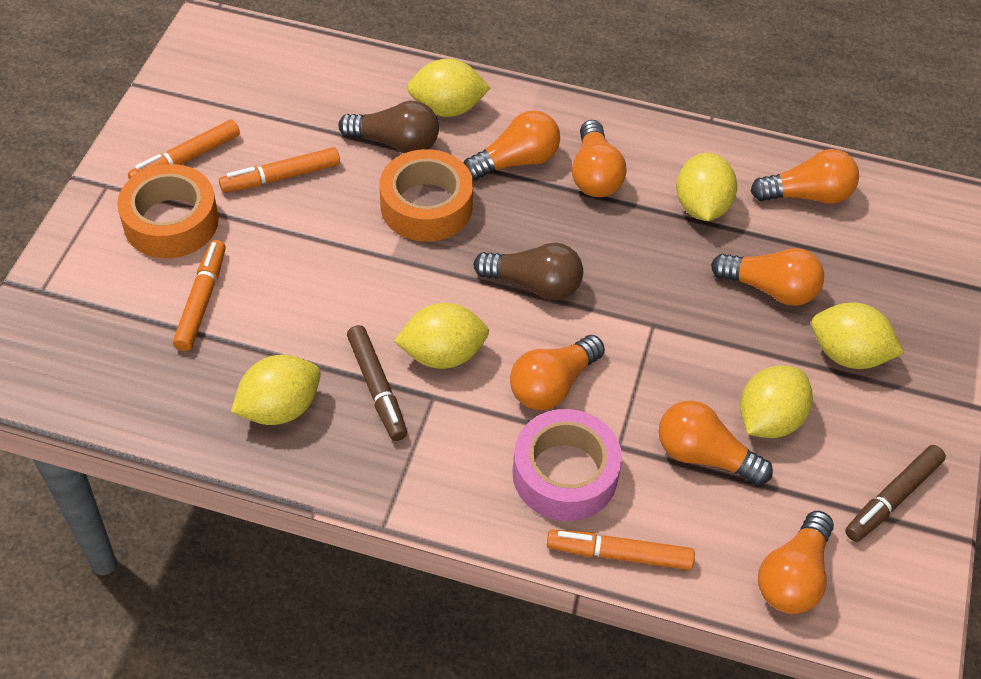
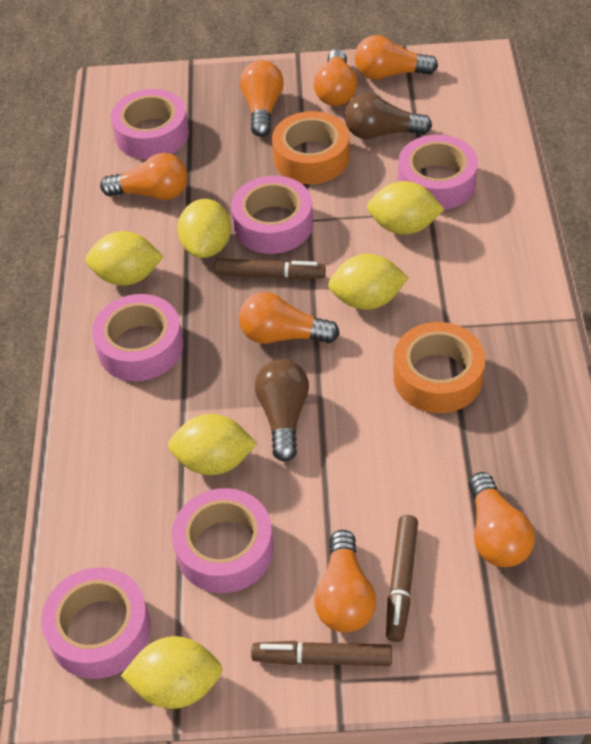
brown marker: 2 -> 3
orange marker: 4 -> 0
pink tape: 1 -> 6

